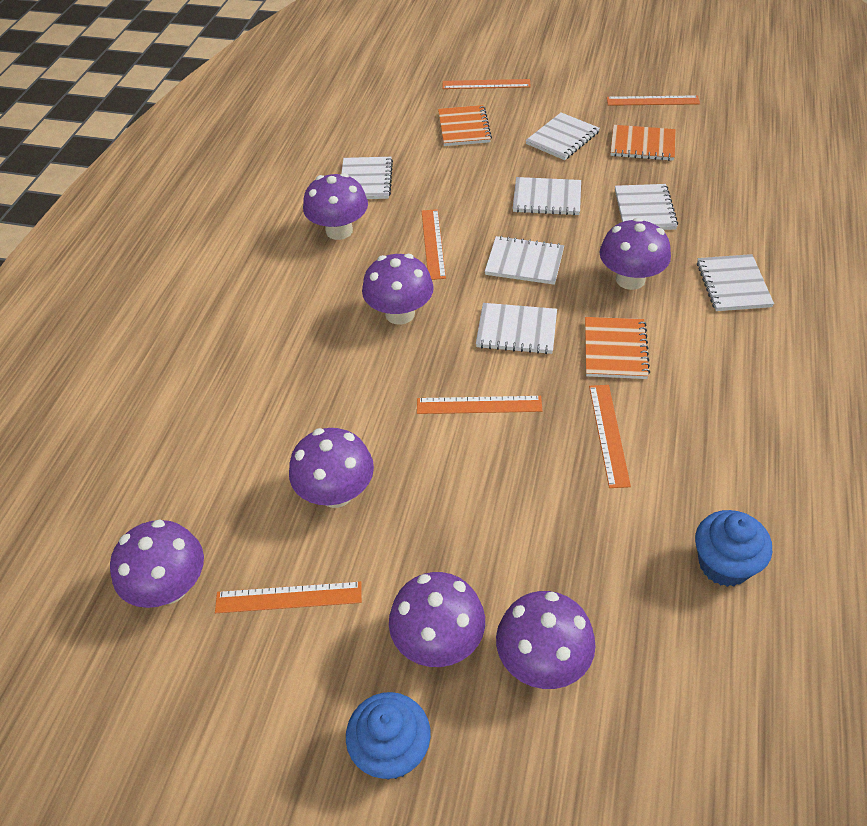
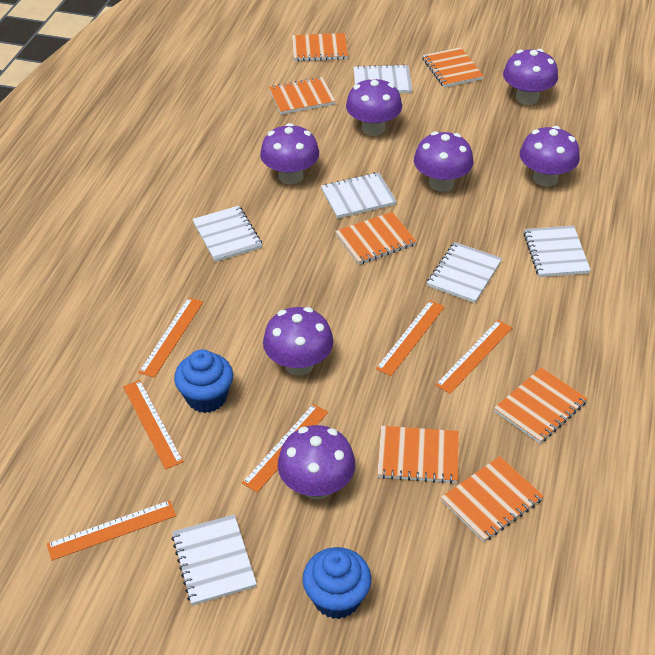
orange notebook: 3 -> 7
white notebook: 7 -> 6

